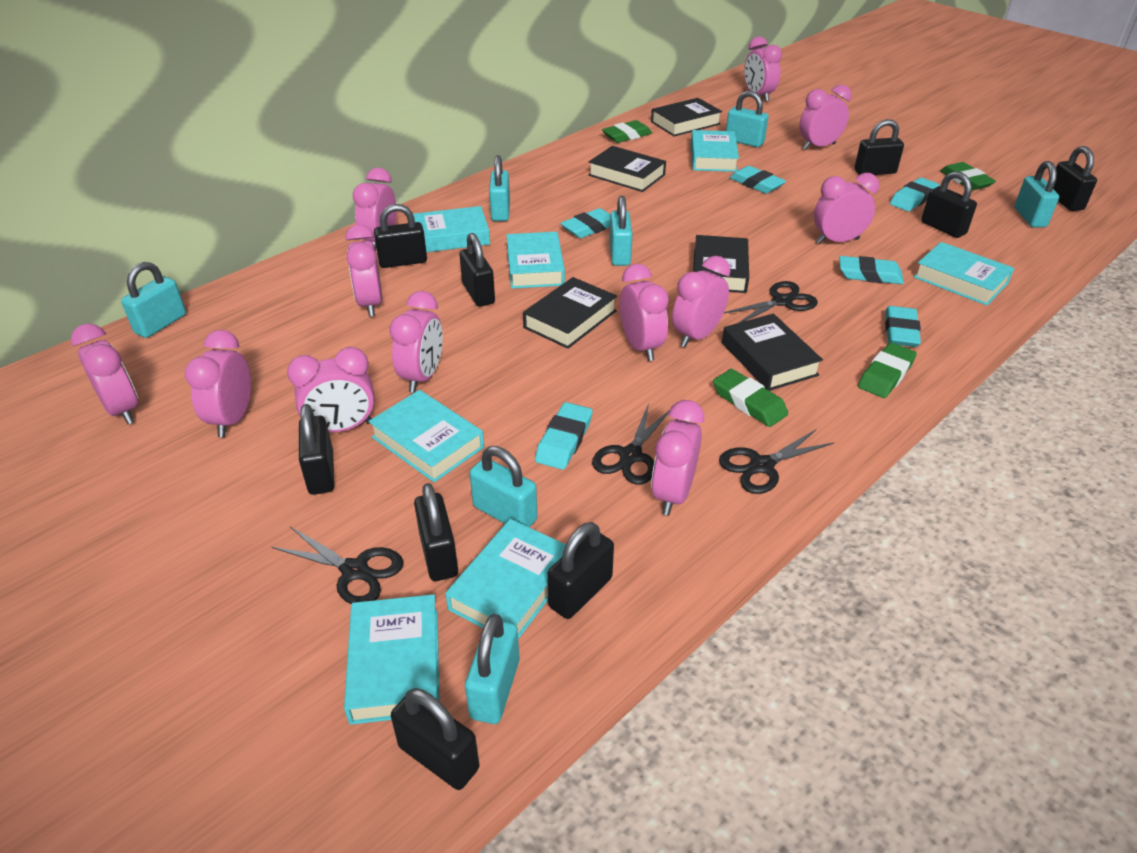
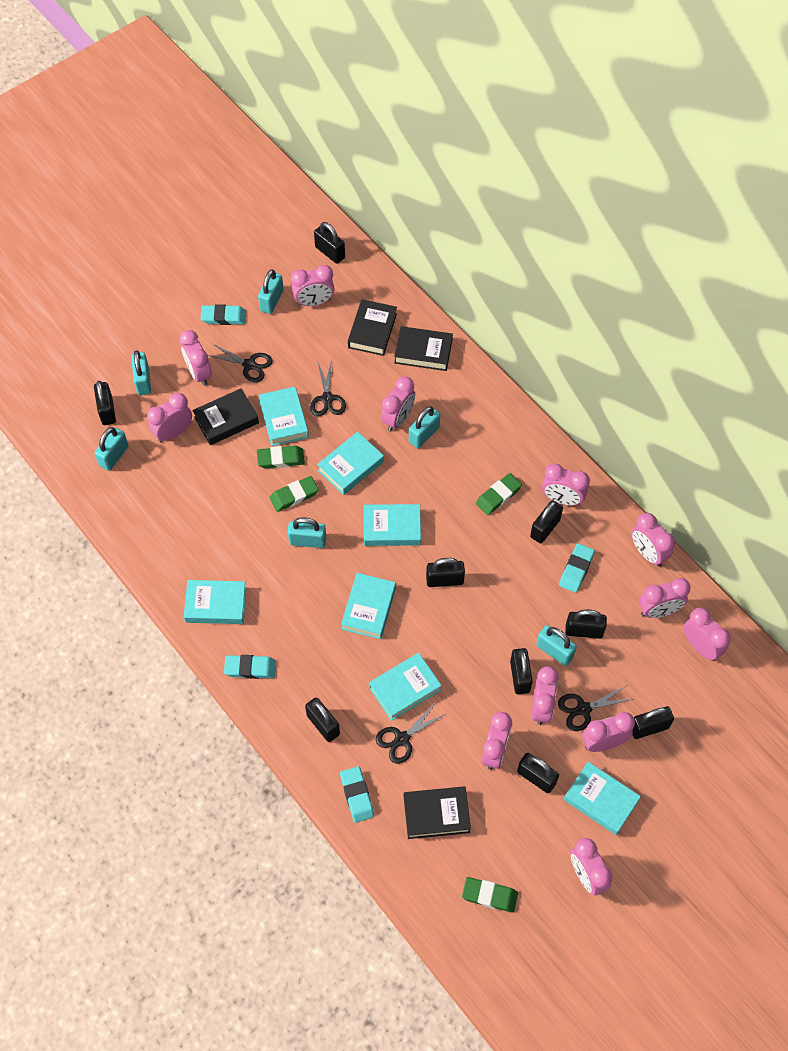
black book: 5 -> 4
turquoise eraser: 6 -> 4
turquoise padlock: 7 -> 6

